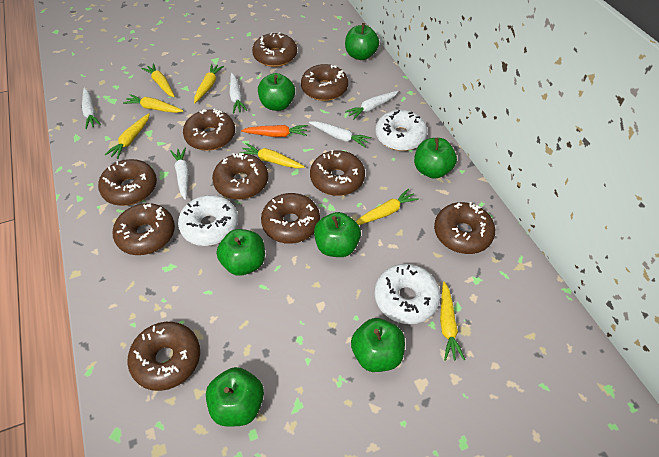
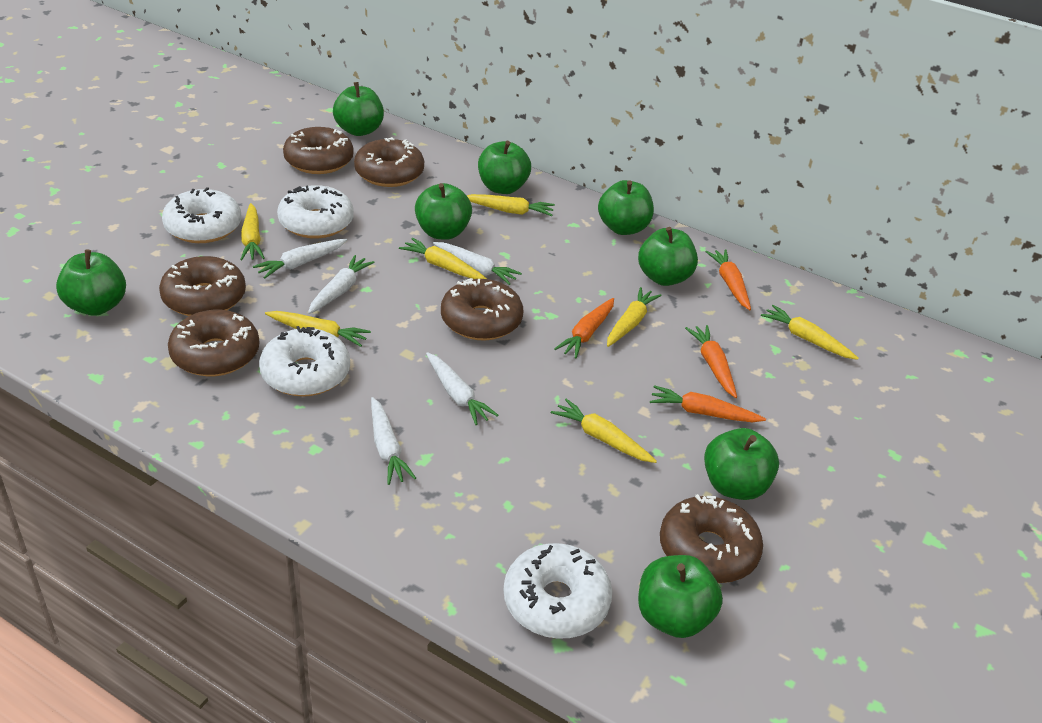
brown donut: 10 -> 6
green apple: 7 -> 8
orange carrot: 1 -> 4
white donut: 3 -> 4

